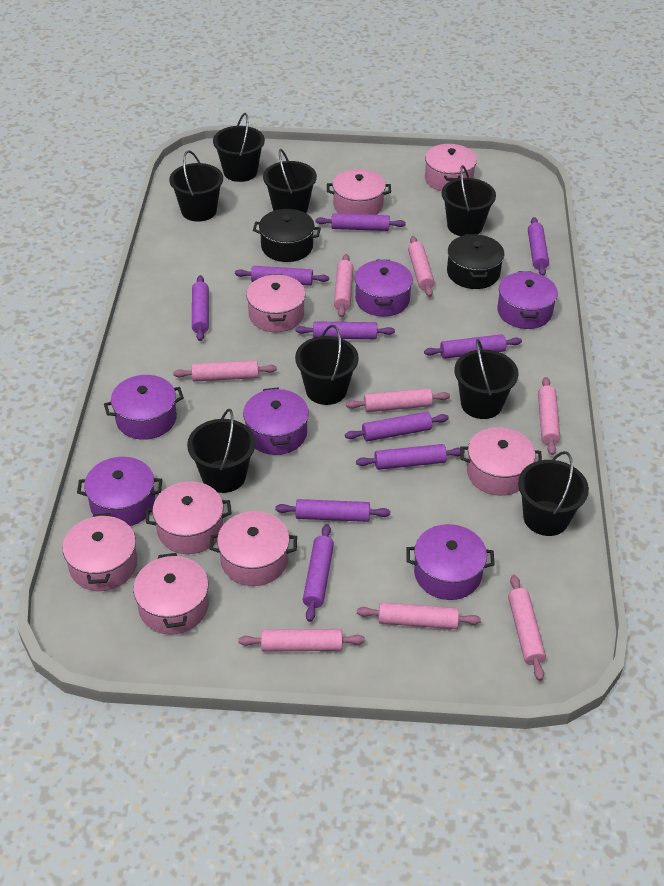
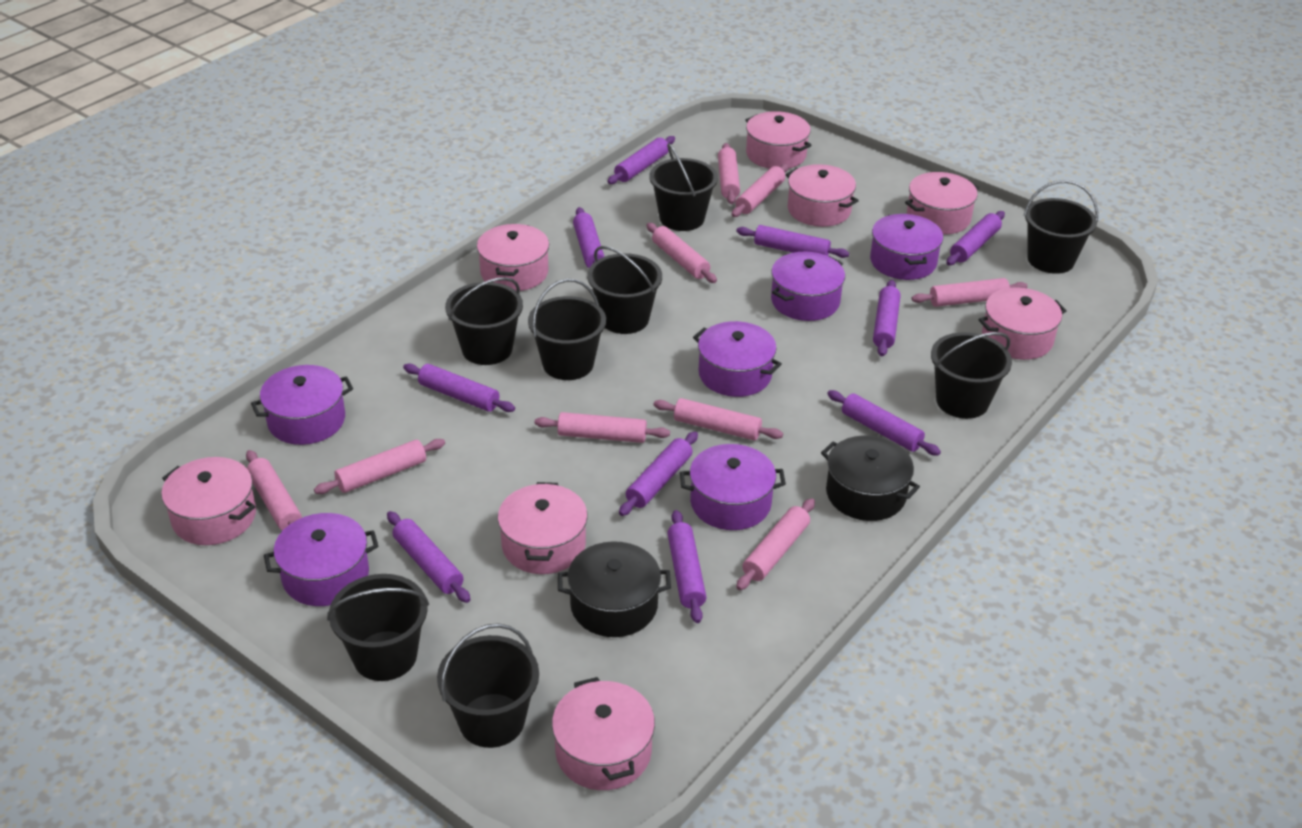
pink rolling pin: 8 -> 9

